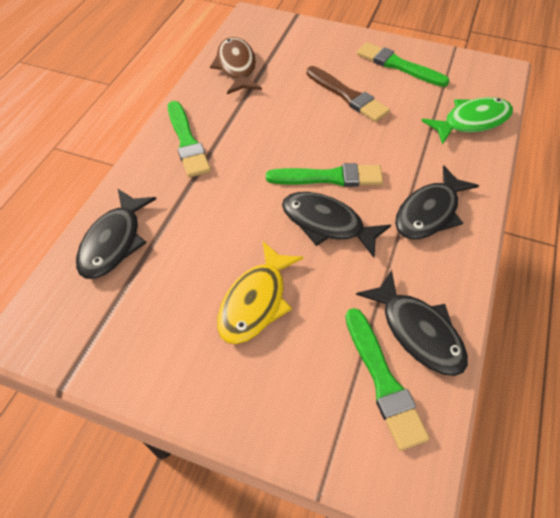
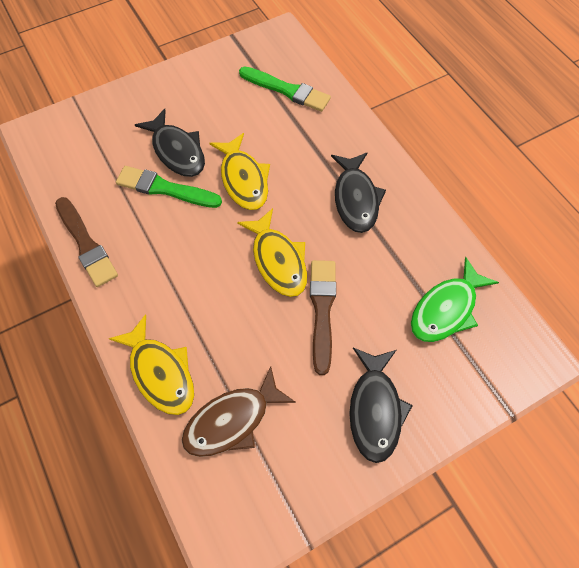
black fish: 4 -> 3
brown brush: 1 -> 2
green brush: 4 -> 2
yellow fish: 1 -> 3

